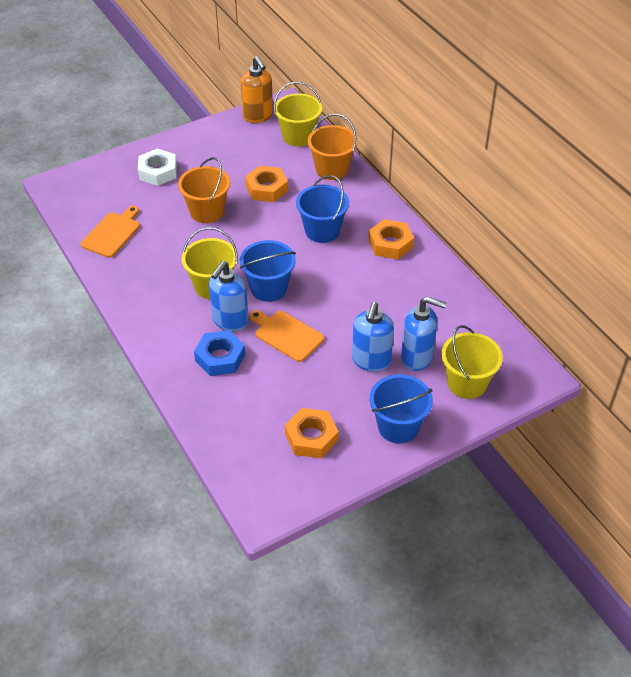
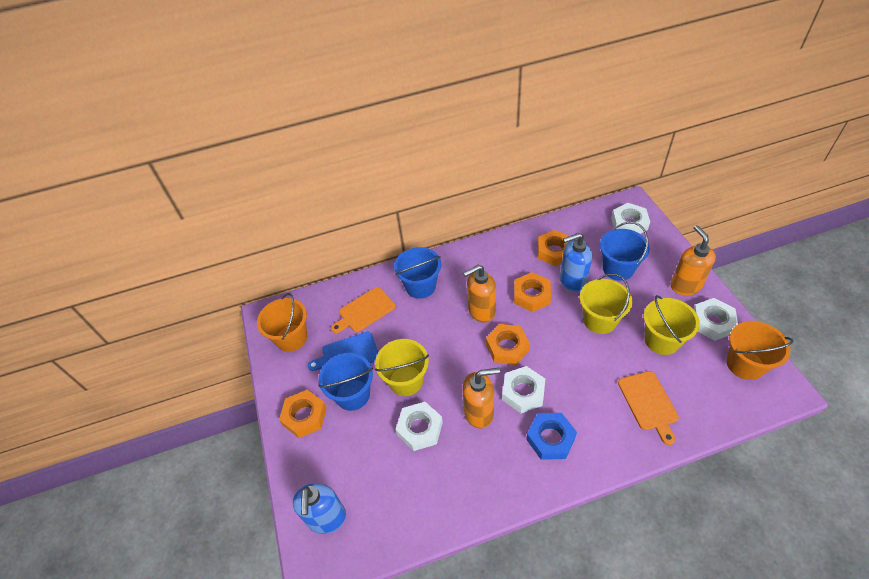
blue cutting board: 0 -> 1
blue soap dispenser: 3 -> 2
orange nut: 3 -> 4
orange soap dispenser: 1 -> 3
white nut: 1 -> 4

